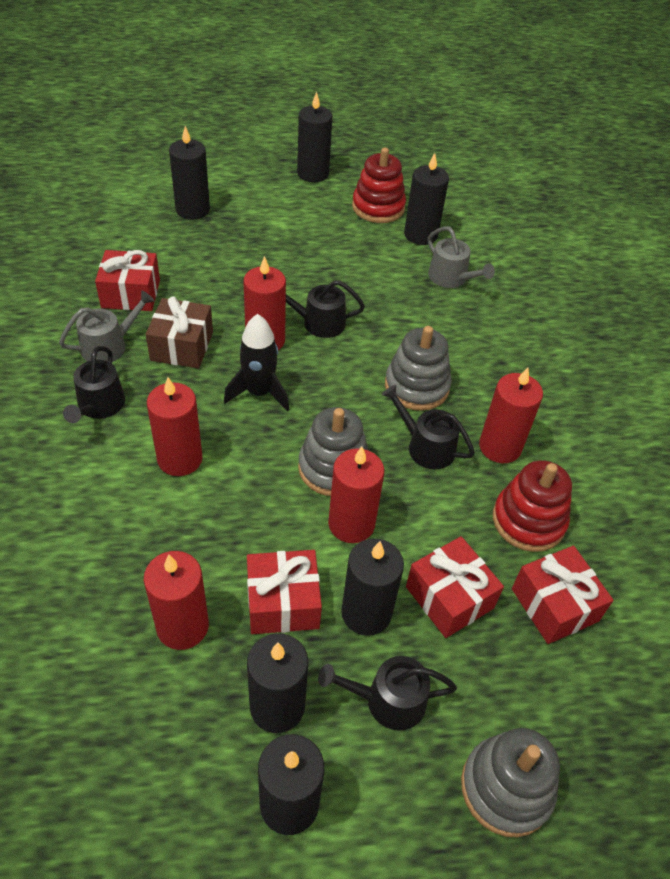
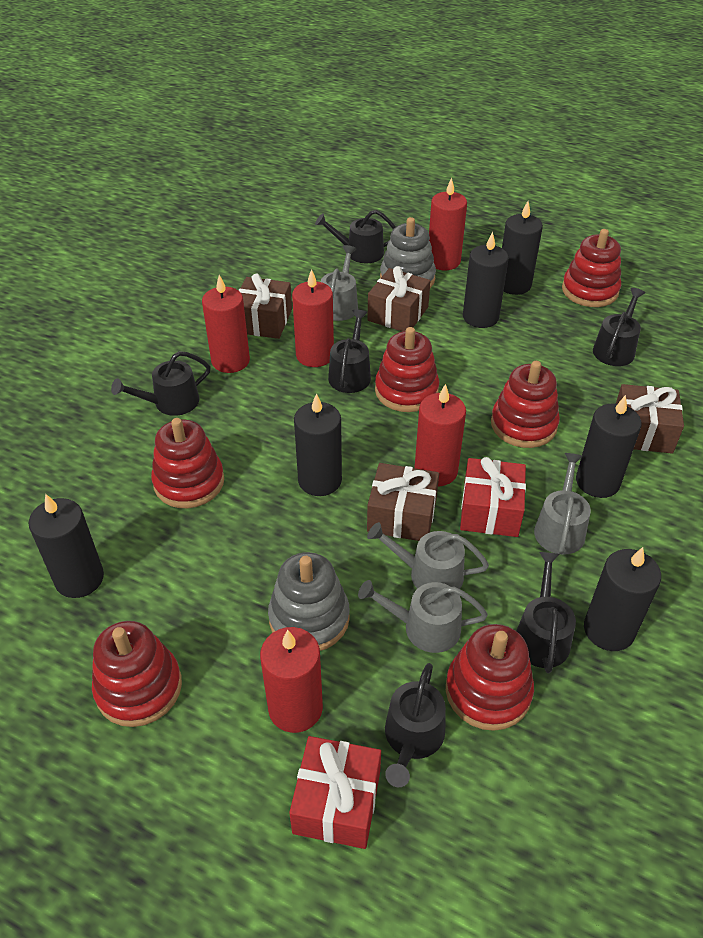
black rocket: 1 -> 0
black watering can: 4 -> 6
brown gift: 1 -> 4
grey stacking toy: 3 -> 2
grey watering can: 2 -> 4
red gift: 4 -> 2
red stacking toy: 2 -> 6

